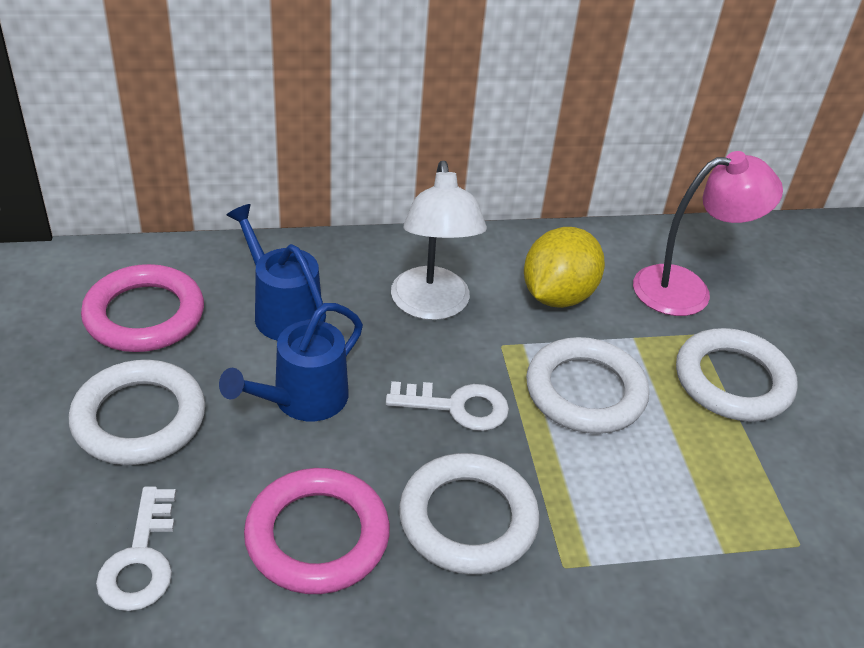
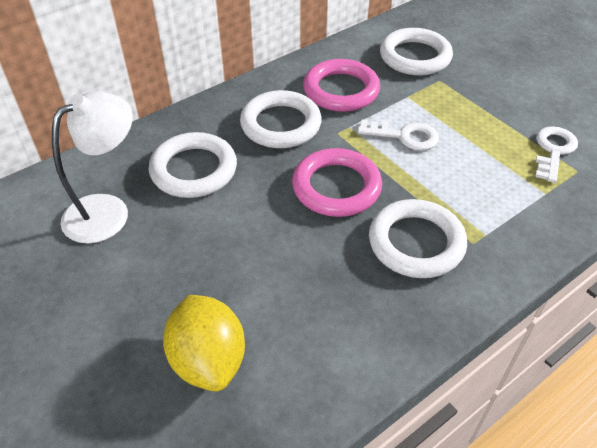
blue watering can: 2 -> 0
pink lamp: 1 -> 0

